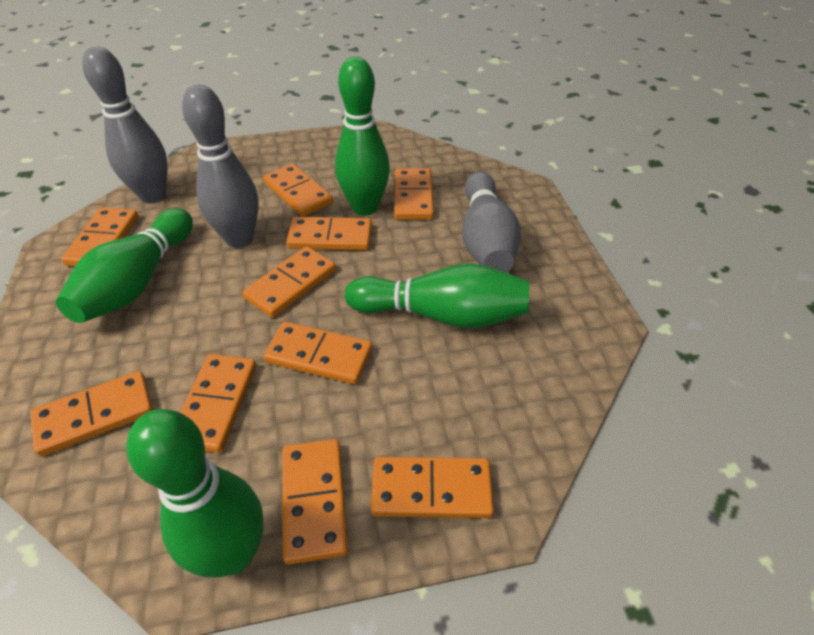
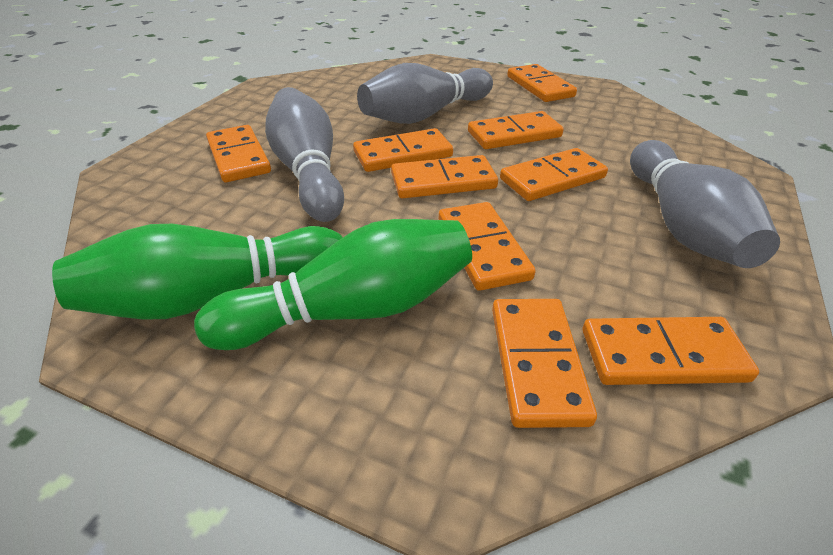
green bowling pin: 4 -> 2
orange domino: 10 -> 9

